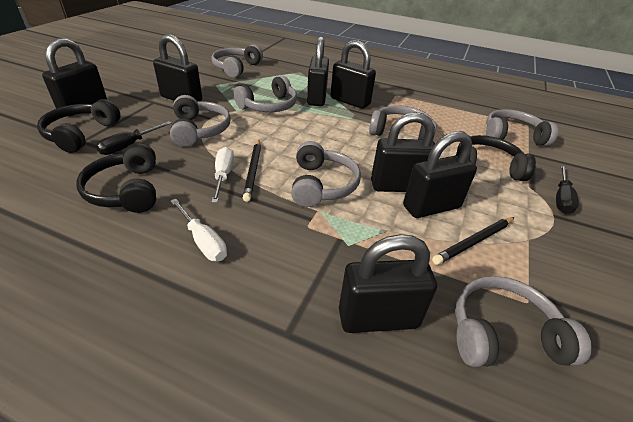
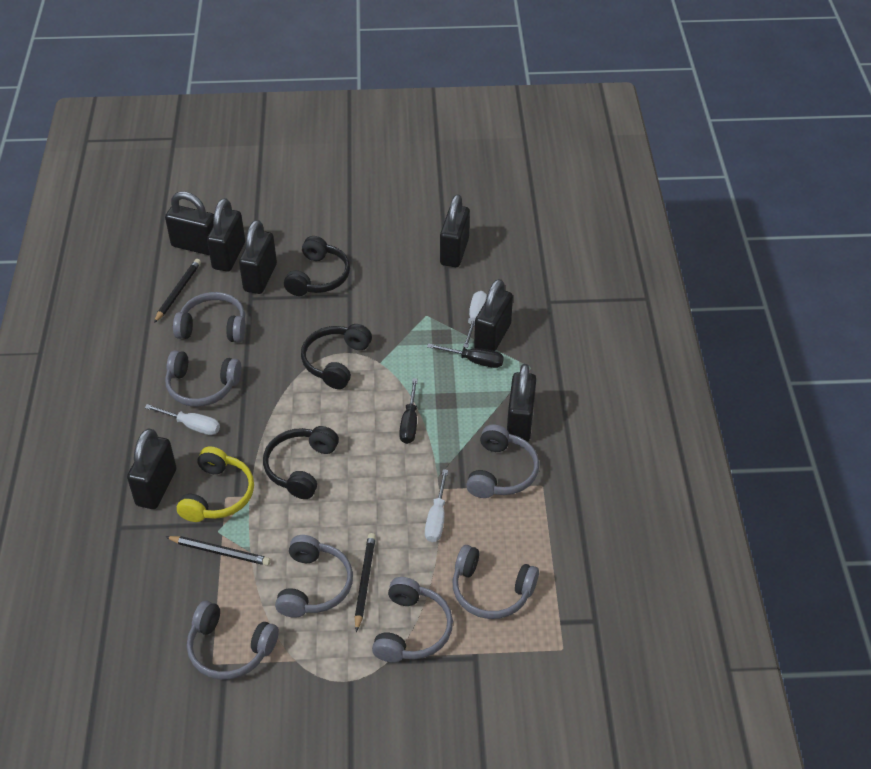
black pencil: 2 -> 3
white screwdriver: 2 -> 3
yellow headphones: 0 -> 1

